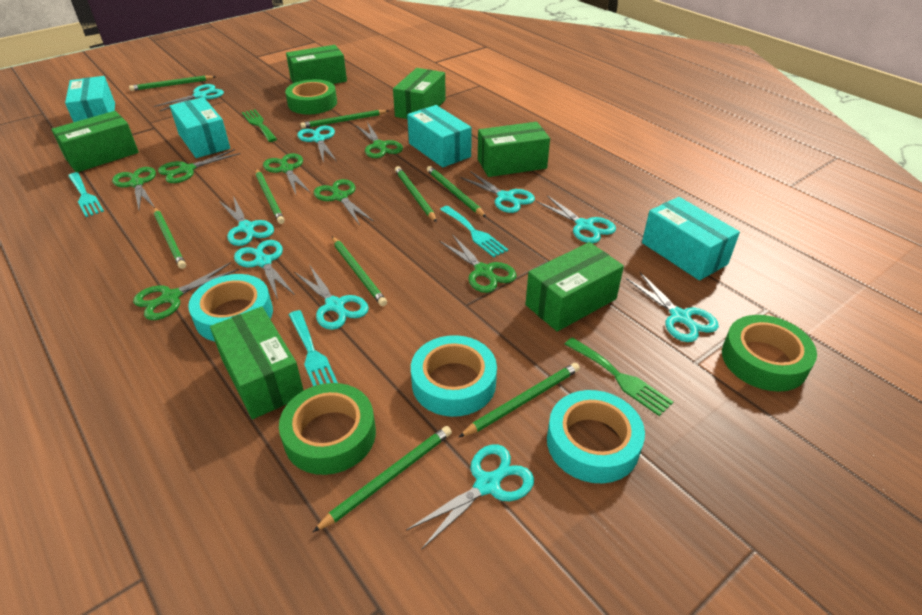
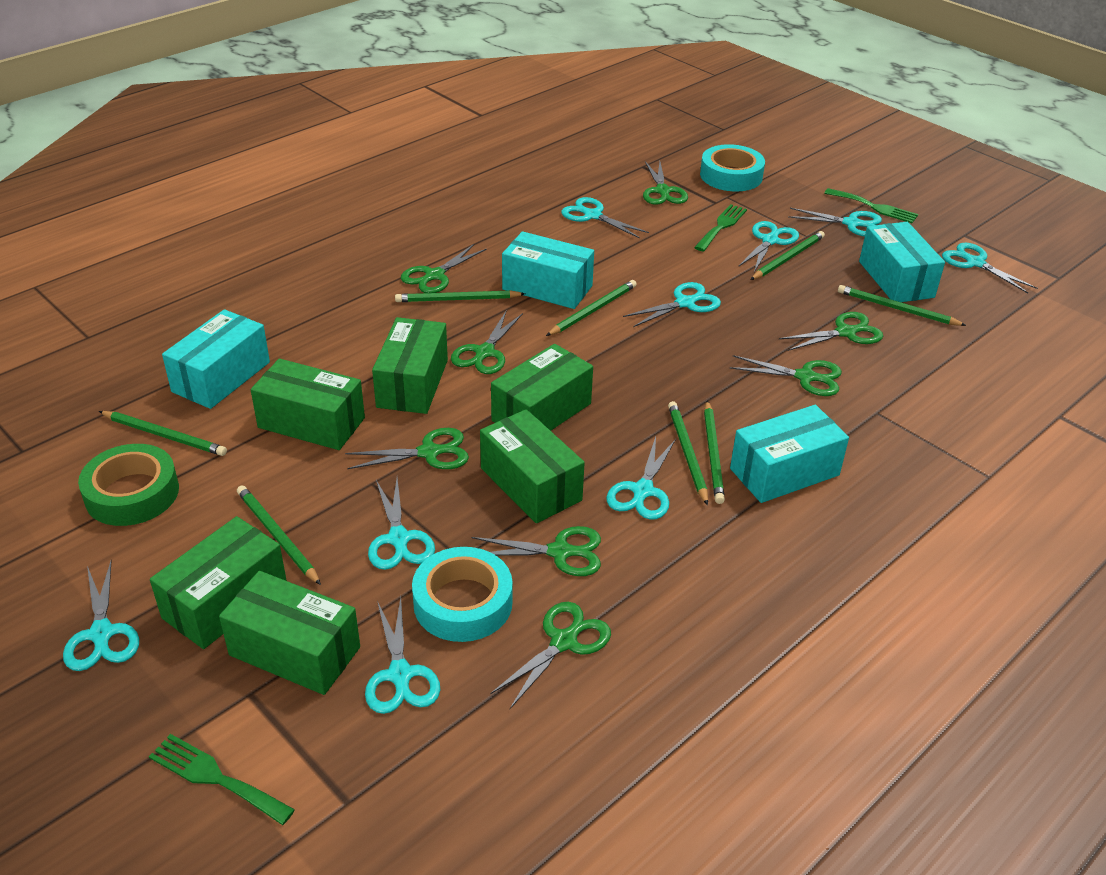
green fork: 2 -> 3
green pencil: 9 -> 8
green scissors: 7 -> 8
green tape: 3 -> 1
turquoise fork: 3 -> 0
turquoise tape: 3 -> 2

